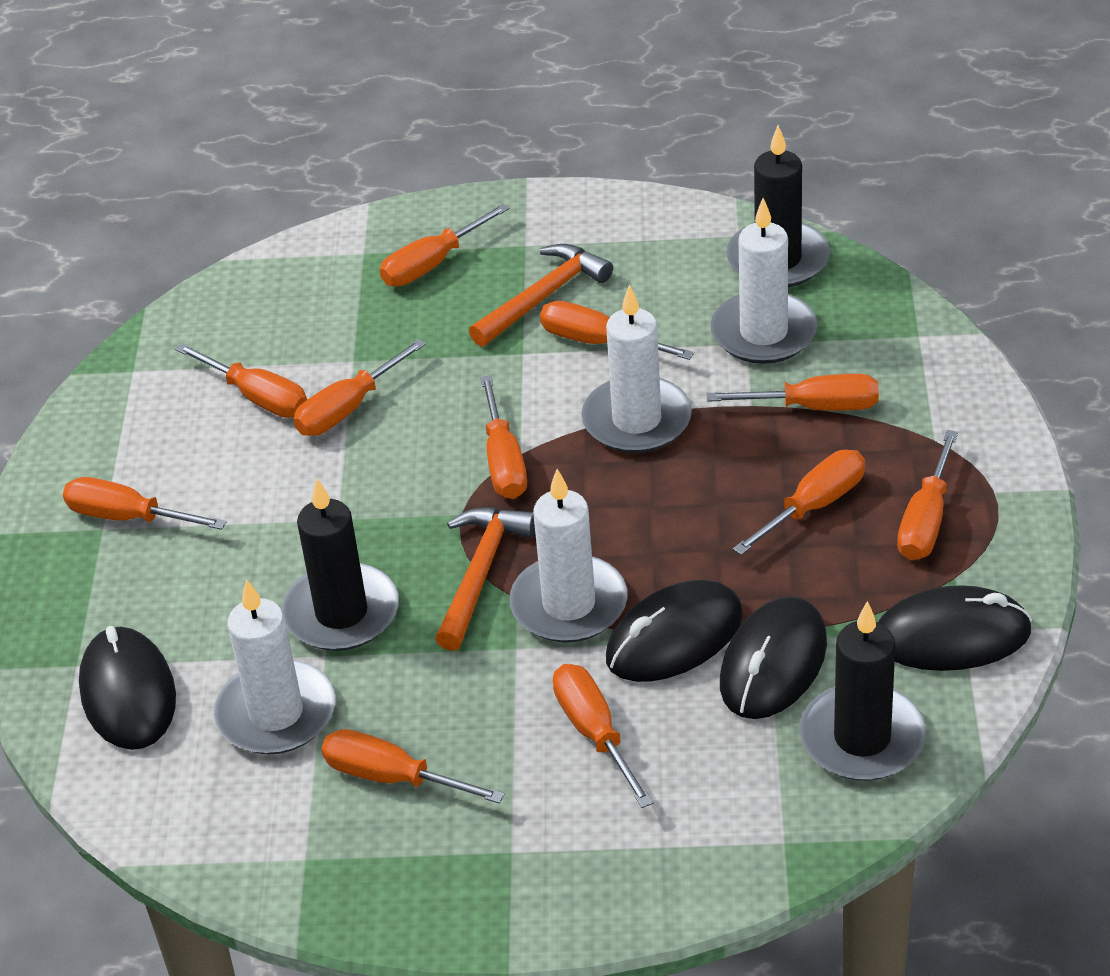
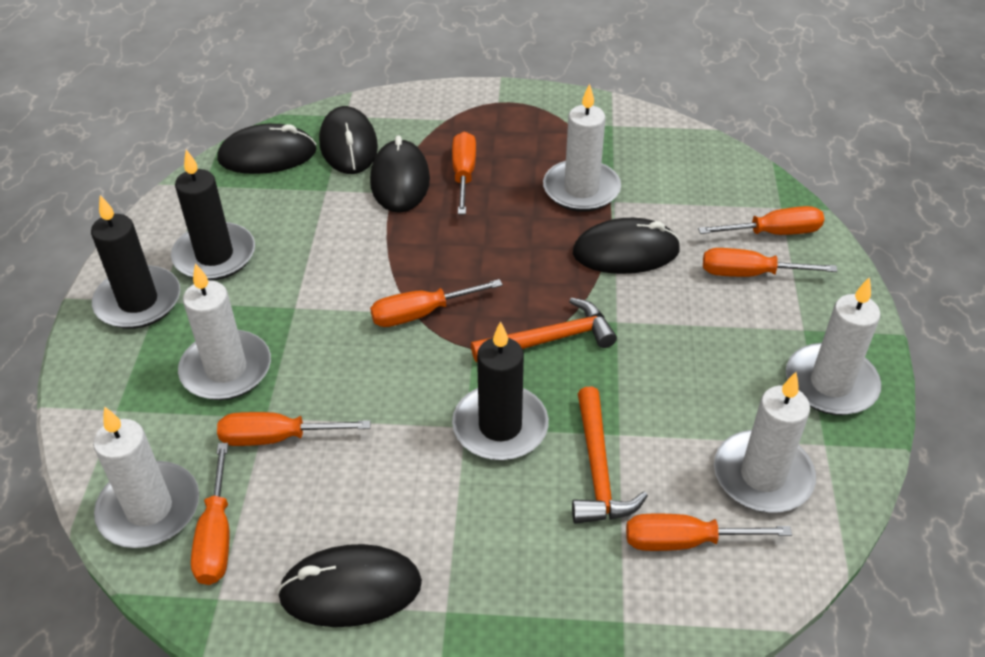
black mouse: 4 -> 5
orange screwdriver: 11 -> 7
white candle: 4 -> 5

